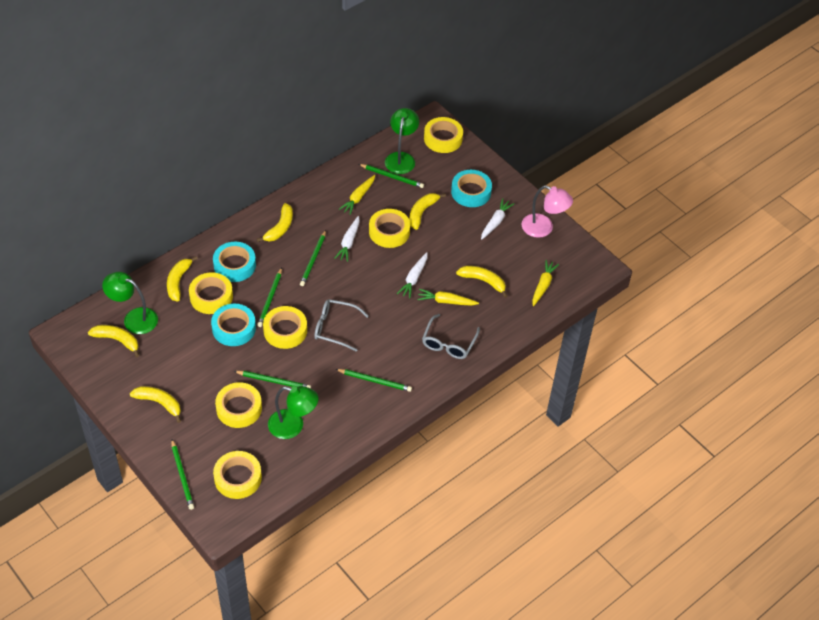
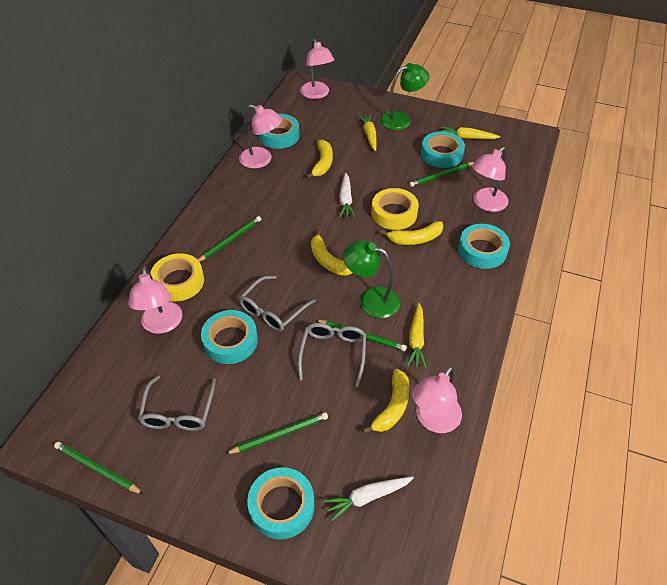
green lamp: 3 -> 2
green pencil: 6 -> 5
grey glasses: 2 -> 3
pink lamp: 1 -> 5
turquoise tape: 3 -> 5
white carrot: 3 -> 2
yellow banana: 6 -> 4
yellow tape: 6 -> 2

